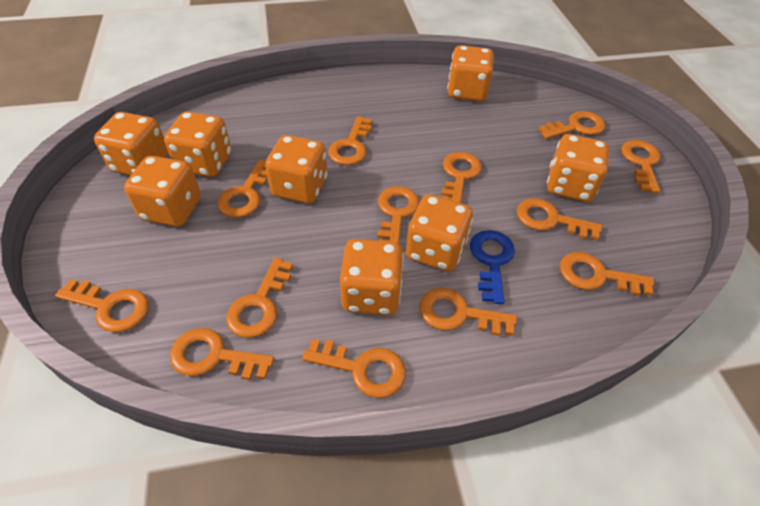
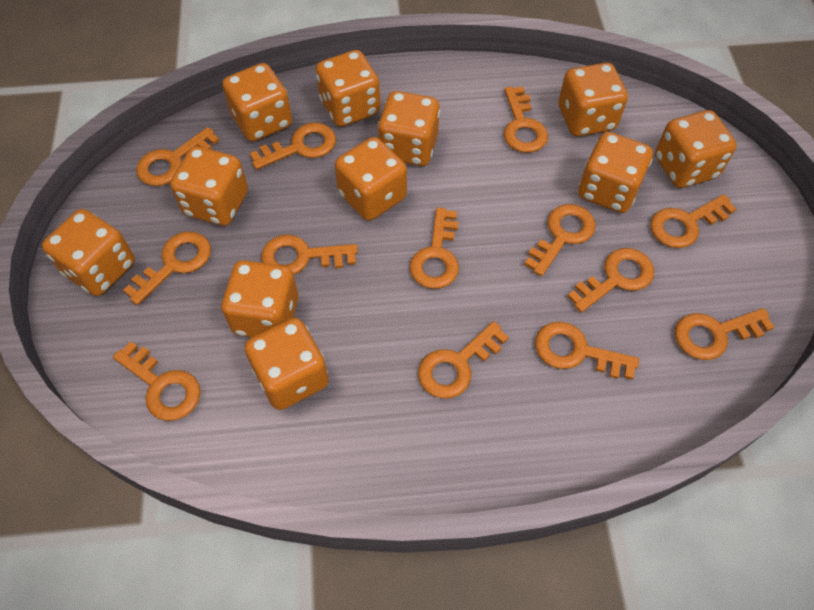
blue key: 1 -> 0
orange dice: 8 -> 11

